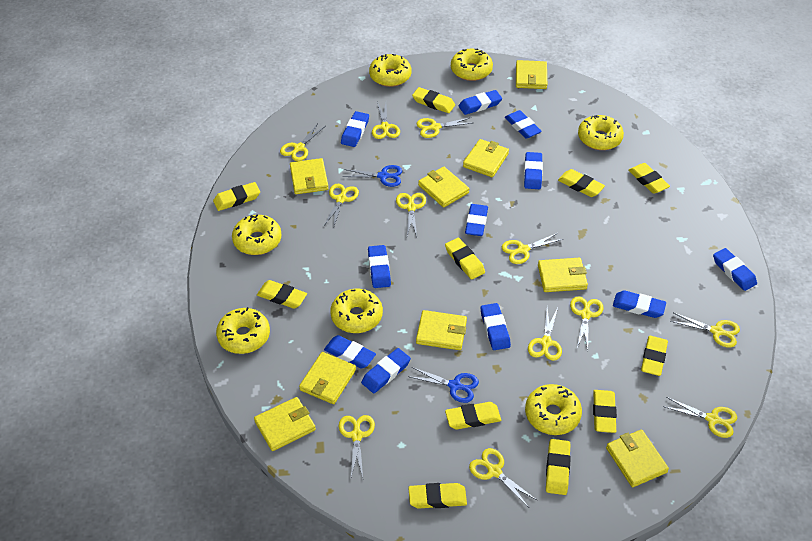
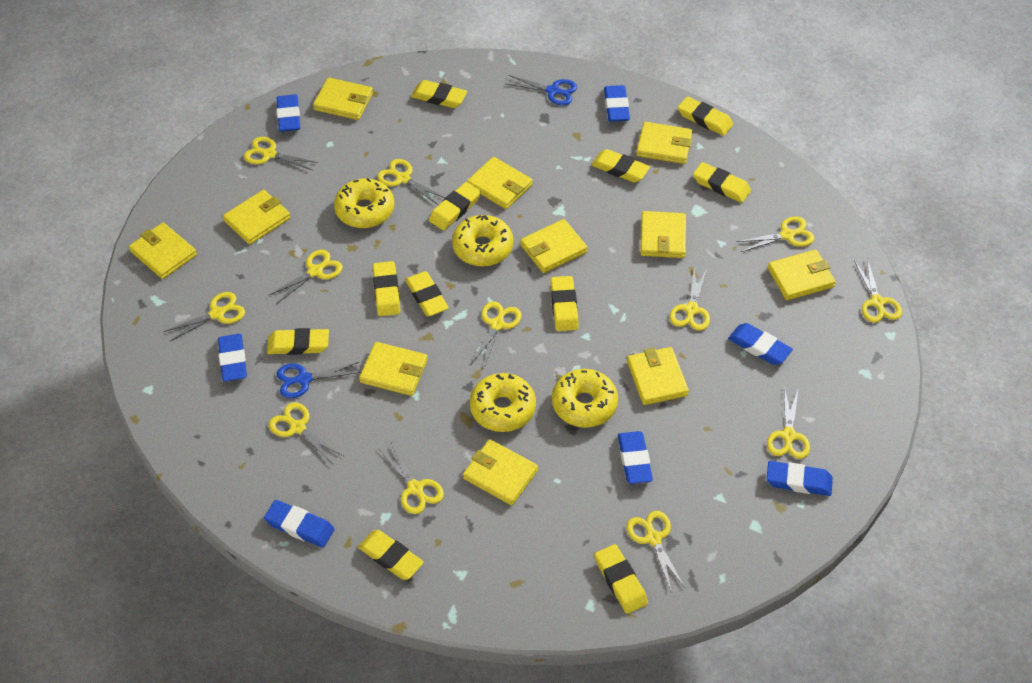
blue eraser: 11 -> 7
yellow donut: 7 -> 4
yellow wallet: 9 -> 11

